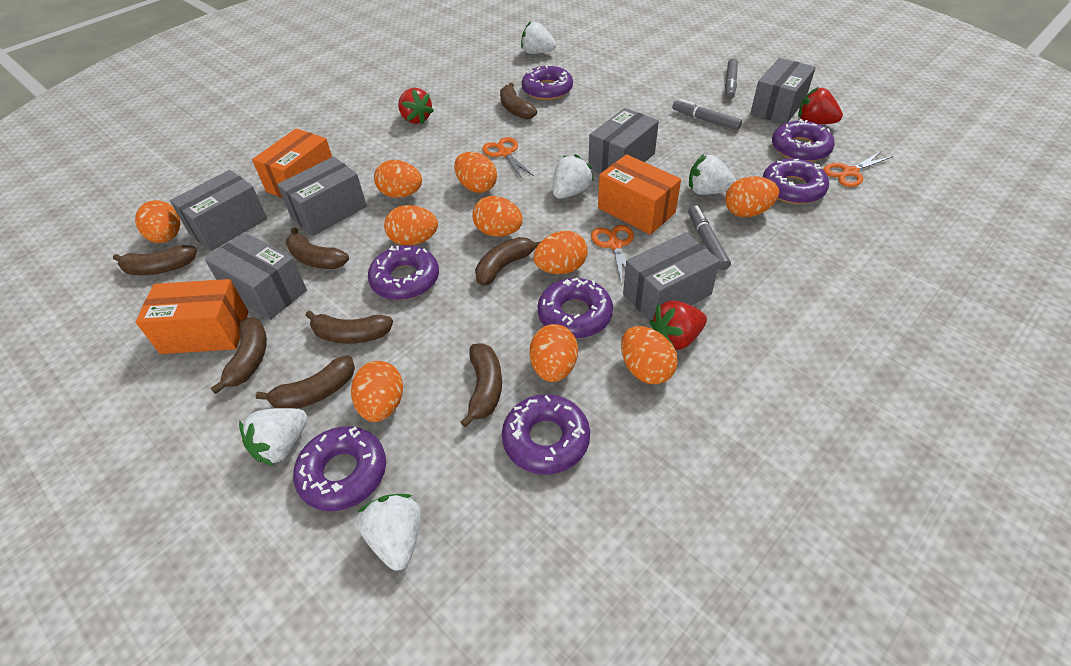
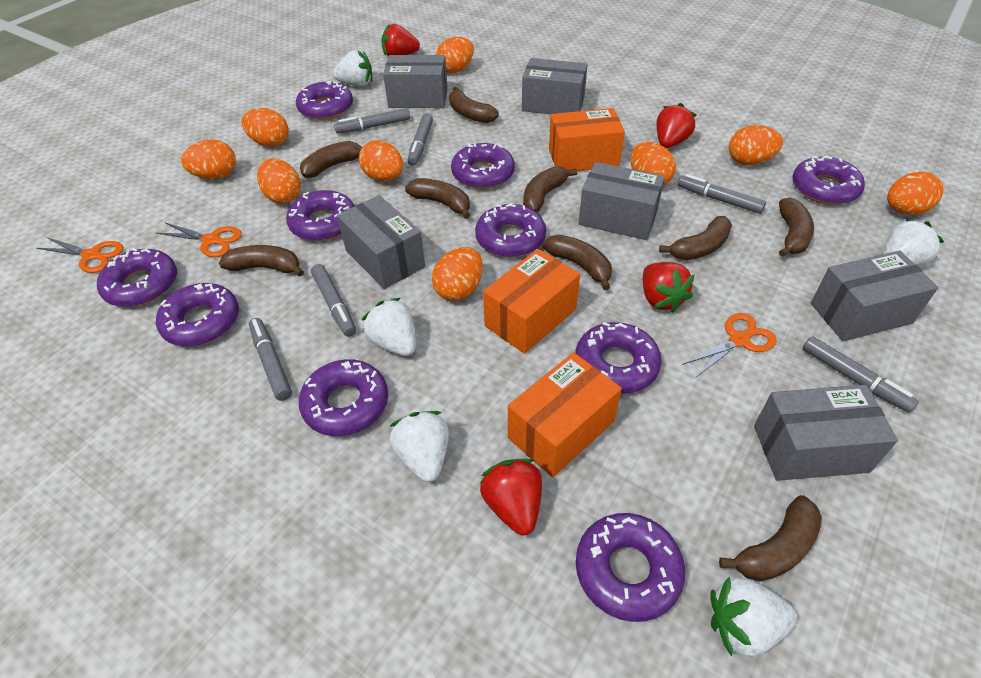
brown banana: 8 -> 9
grey marker: 3 -> 6
orange egg: 10 -> 9
purple donut: 7 -> 10
red strawberry: 3 -> 4

